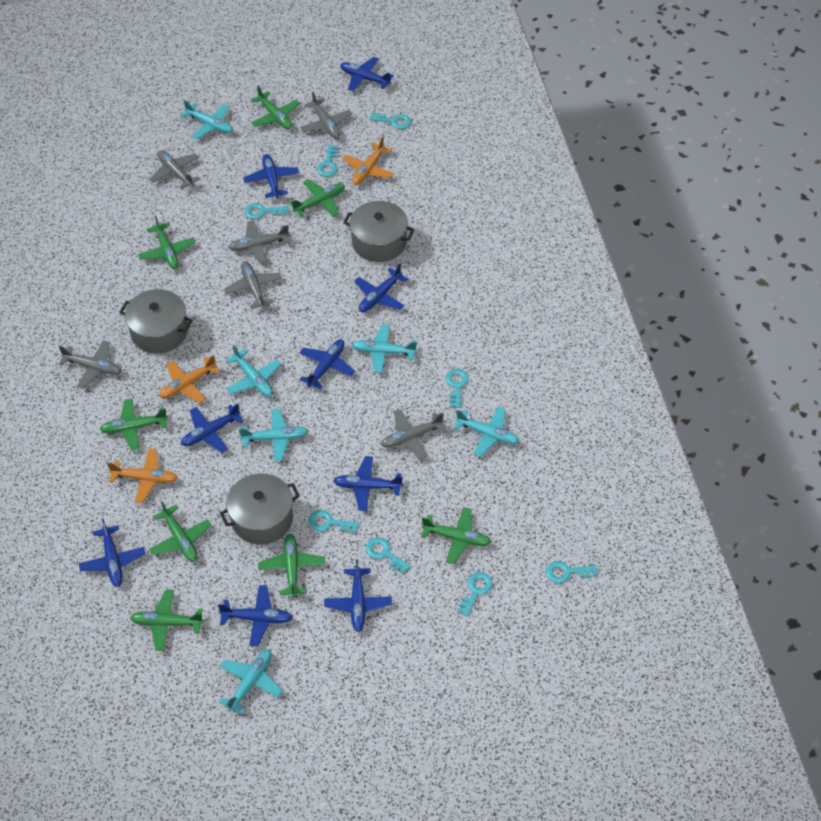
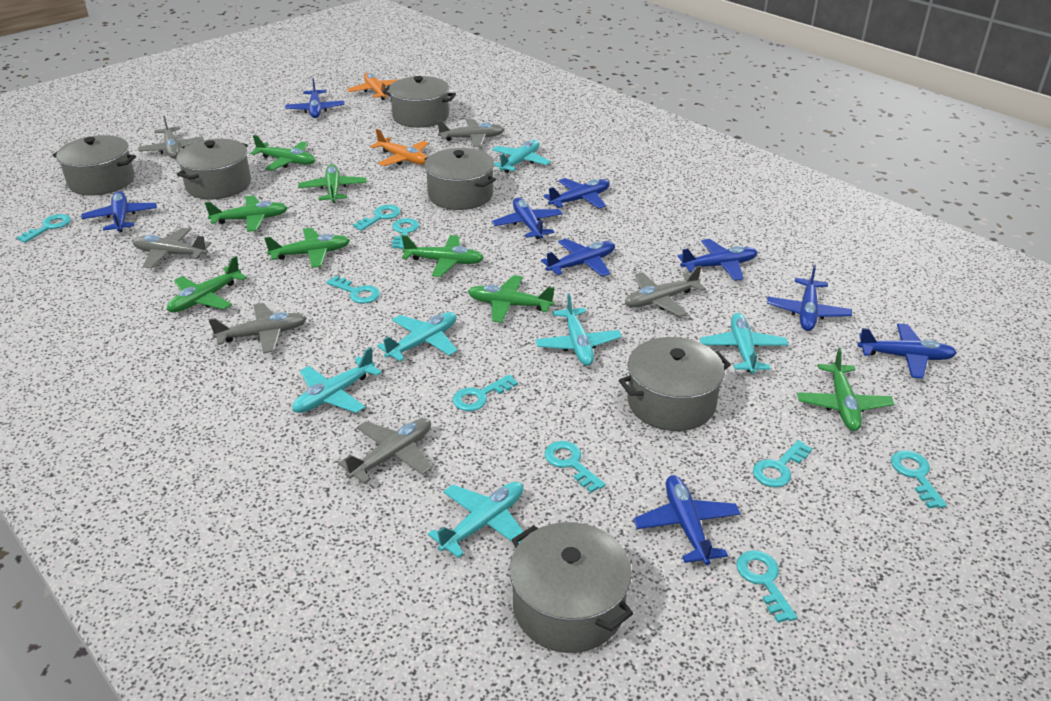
grey pot: 3 -> 6
orange plane: 3 -> 2
turquoise key: 8 -> 9

